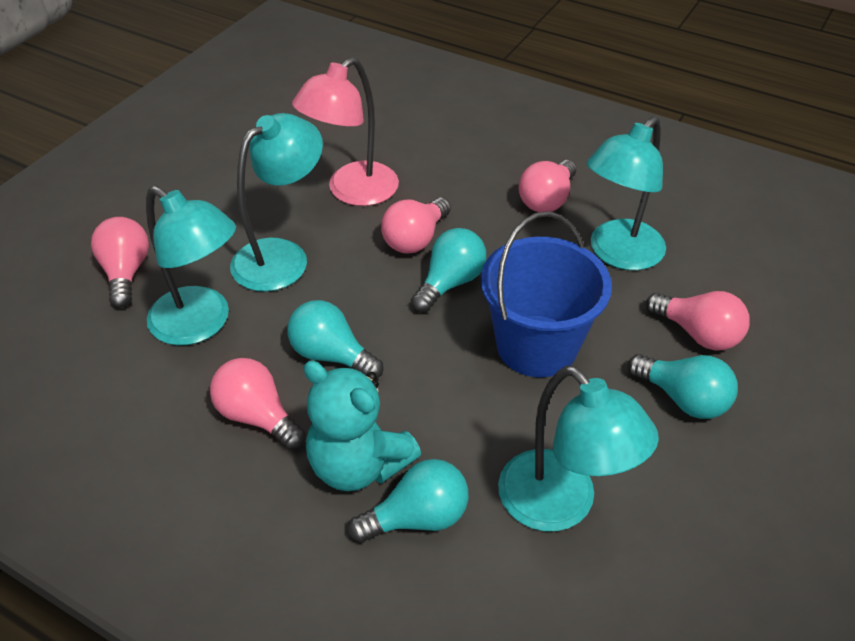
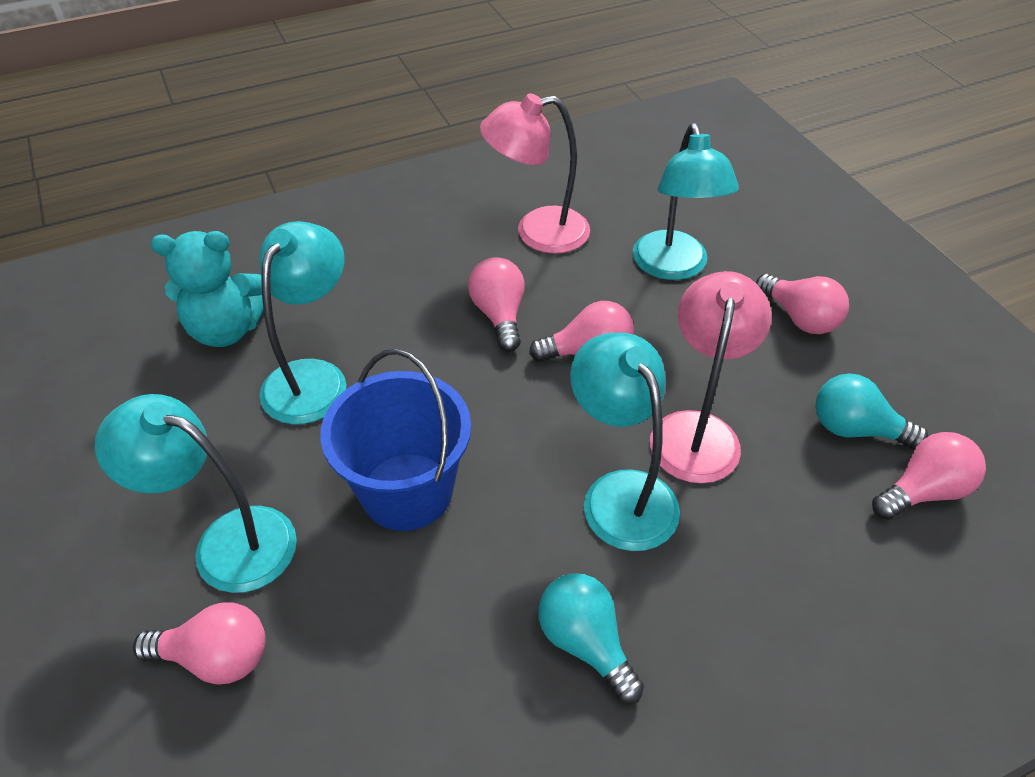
pink lamp: 1 -> 2
turquoise light bulb: 4 -> 2

